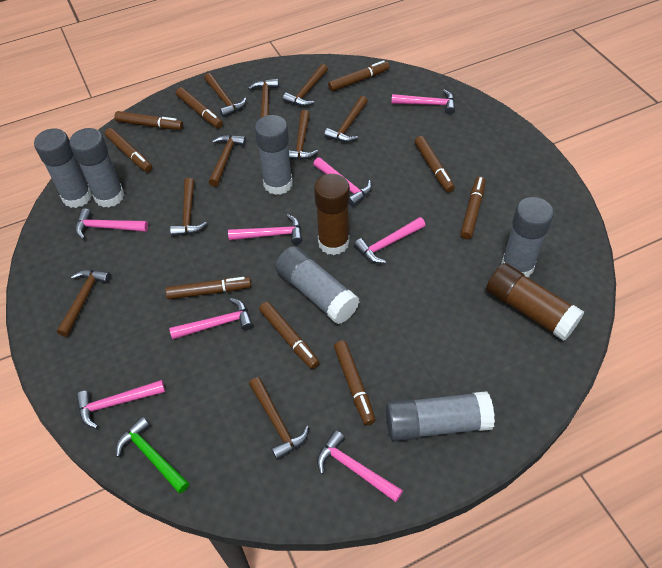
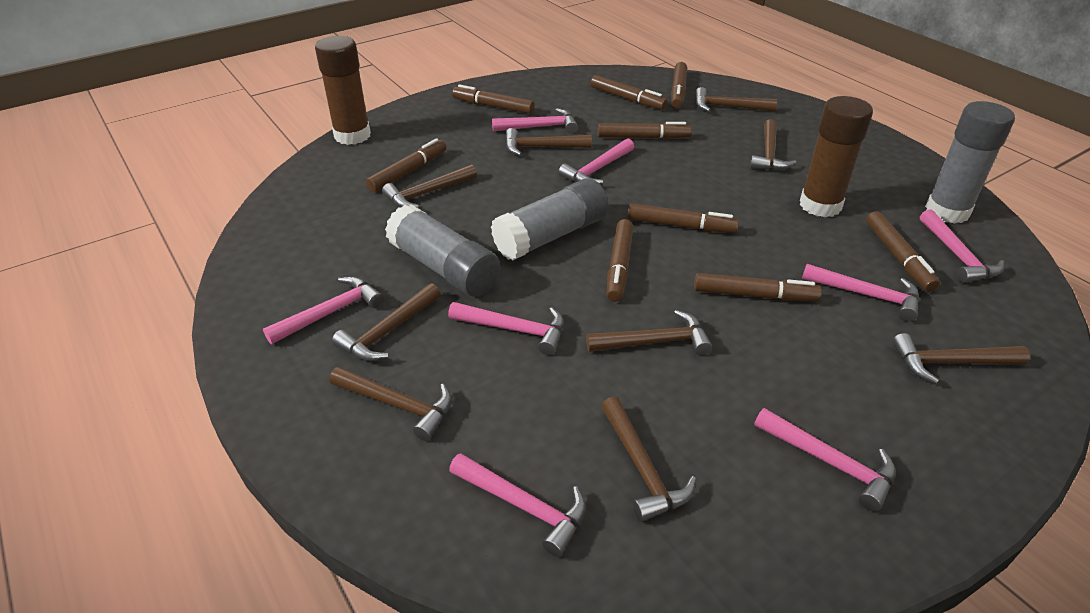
green hammer: 1 -> 0
grey glue stick: 6 -> 3

